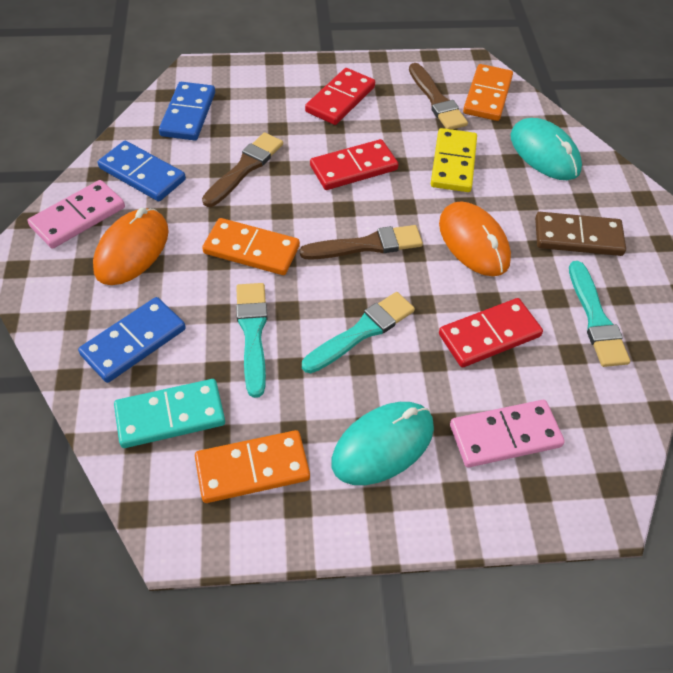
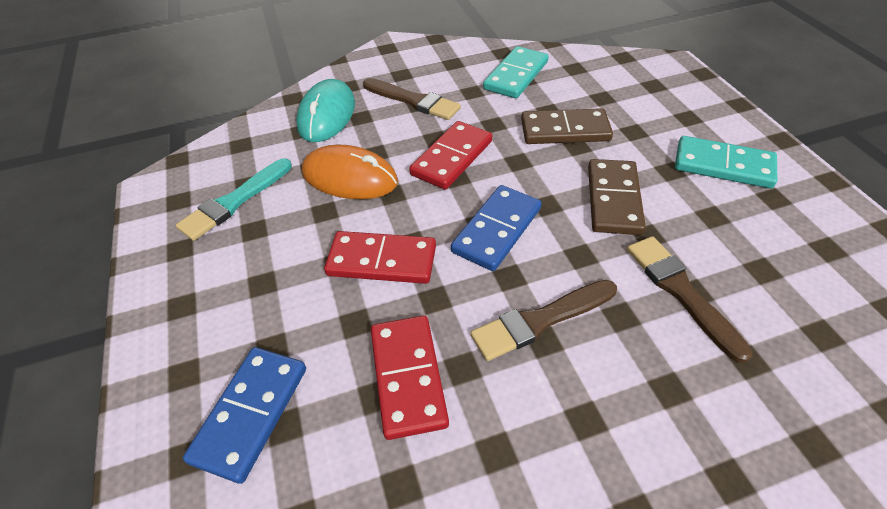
blue domino: 3 -> 2
brown domino: 1 -> 2
orange domino: 3 -> 0
orange mouse: 2 -> 1
pink domino: 2 -> 0
turquoise brush: 3 -> 1
turquoise domino: 1 -> 2
turquoise mouse: 2 -> 1
yellow domino: 1 -> 0

